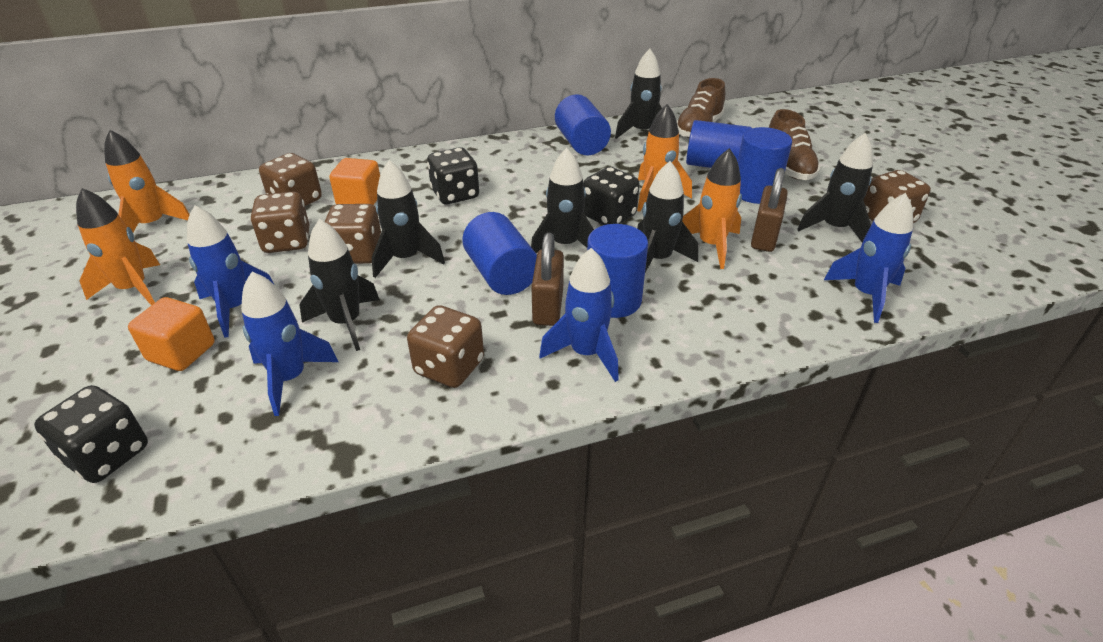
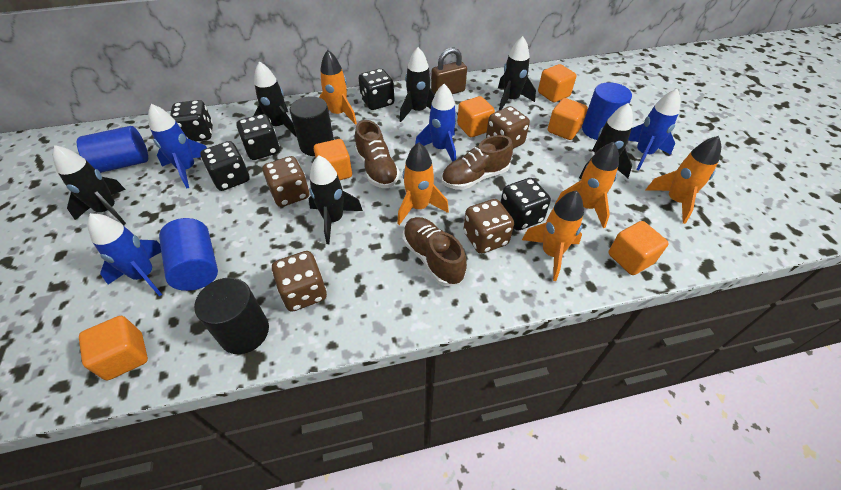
black cylinder: 0 -> 2
black dice: 3 -> 5
blue cylinder: 5 -> 3
brown dice: 5 -> 4
brown padlock: 2 -> 1
brown shoe: 2 -> 3
orange cube: 2 -> 6
orange rocket: 4 -> 5

